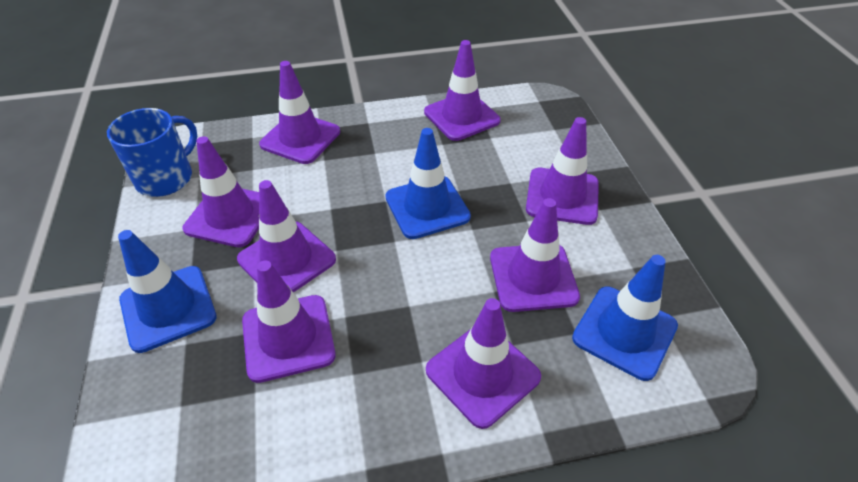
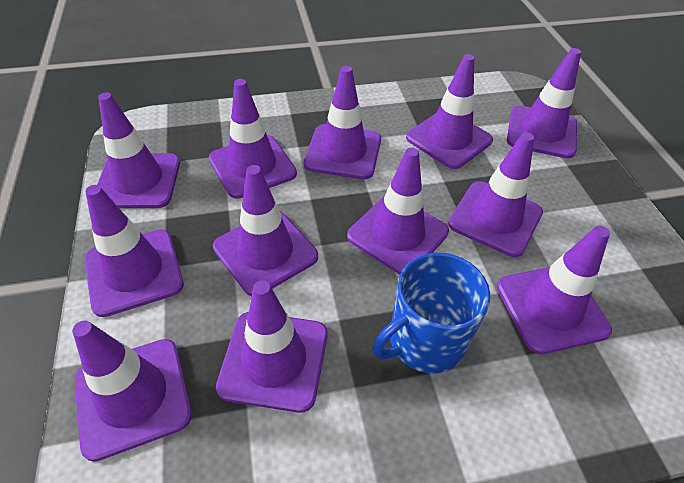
blue traffic cone: 3 -> 0
purple traffic cone: 8 -> 12

